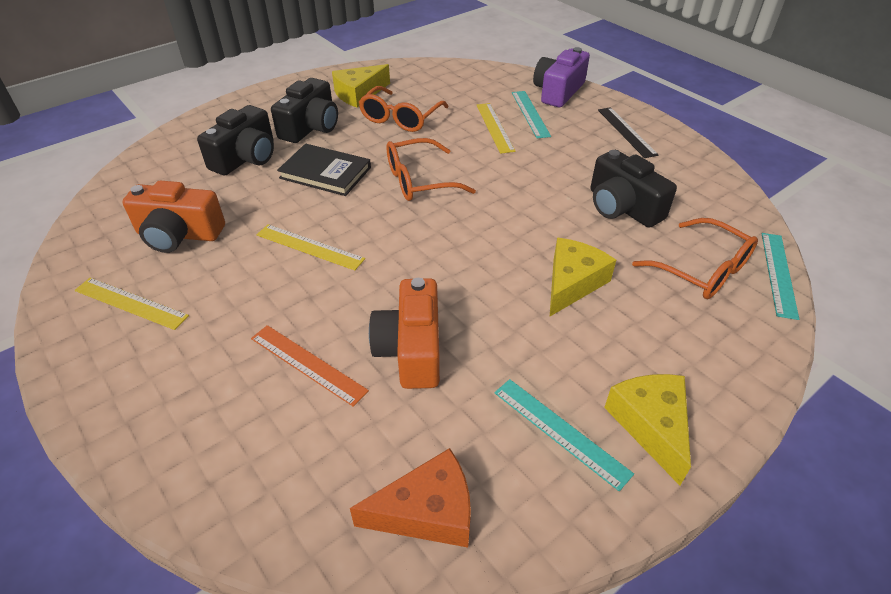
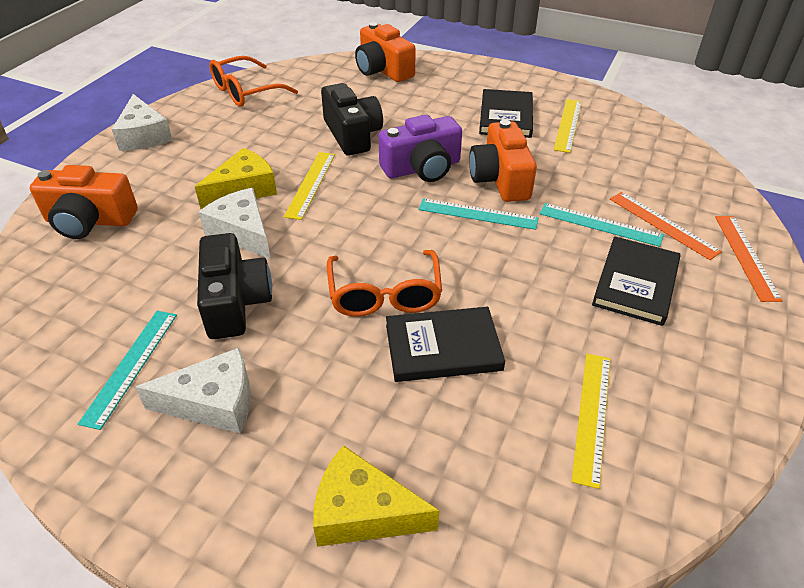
black book: 1 -> 3
black camera: 3 -> 2
black ruler: 1 -> 0
orange camera: 2 -> 3
orange cheese: 1 -> 0
orange glasses: 3 -> 2
orange ruler: 1 -> 2
white cheese: 0 -> 3
yellow cheese: 3 -> 2

